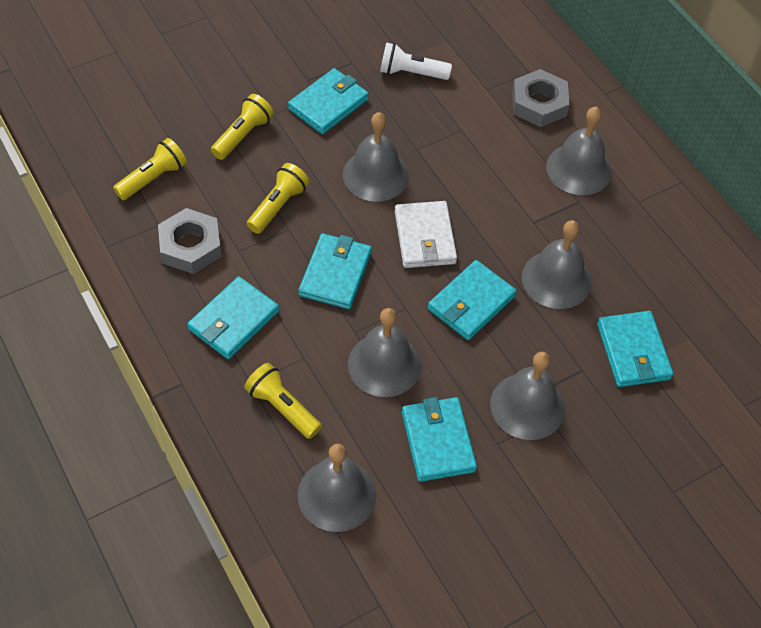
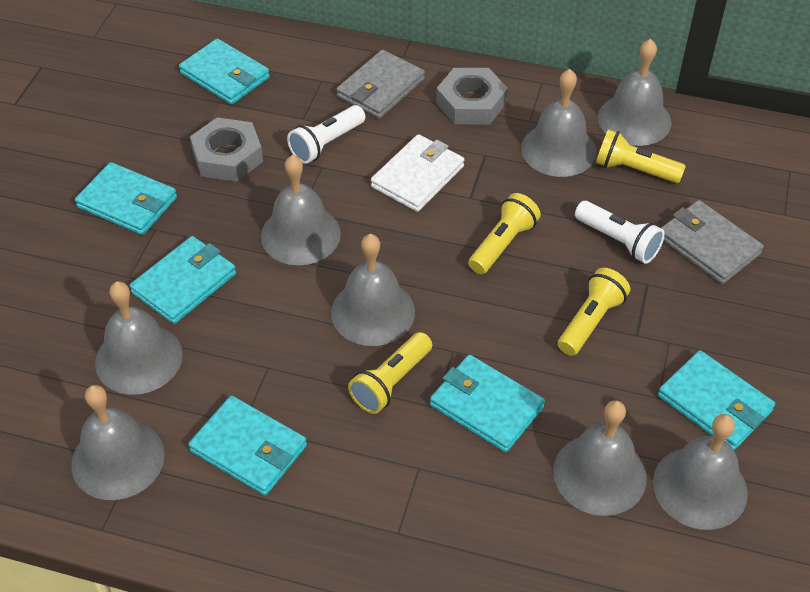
grey bell: 6 -> 8
grey wallet: 0 -> 2
white flashlight: 1 -> 2

